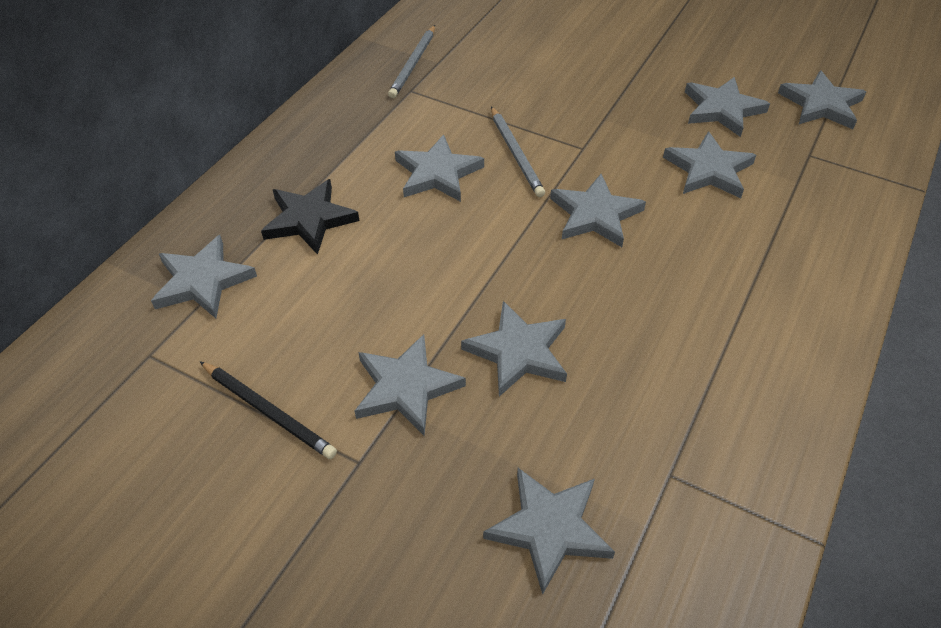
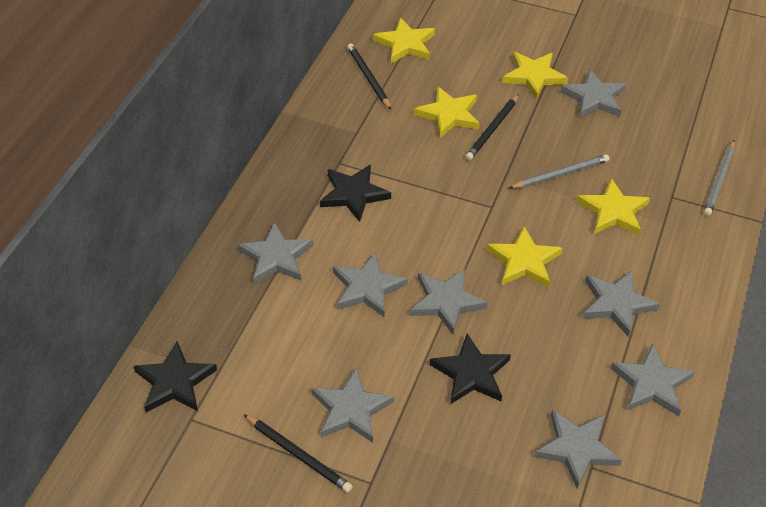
black pencil: 1 -> 3
black star: 1 -> 3
grey star: 9 -> 8
yellow star: 0 -> 5

